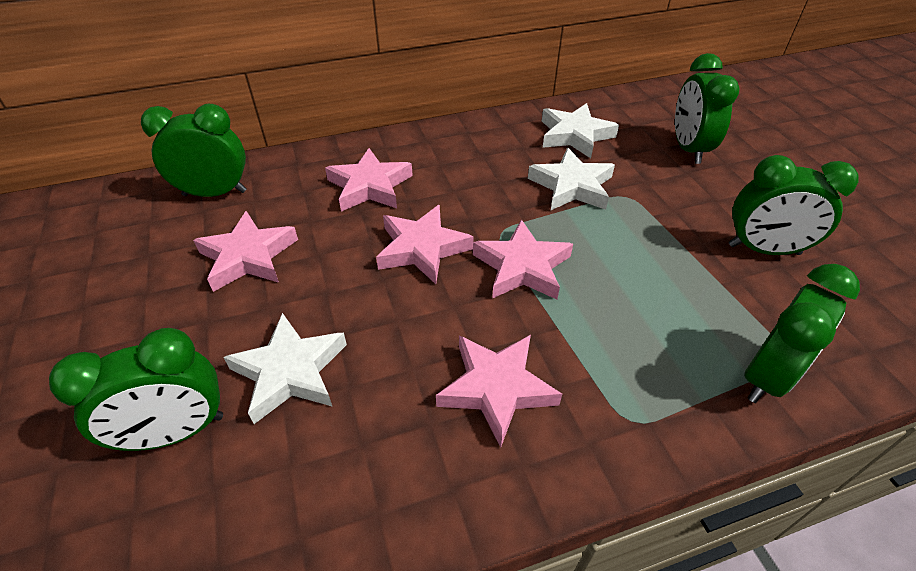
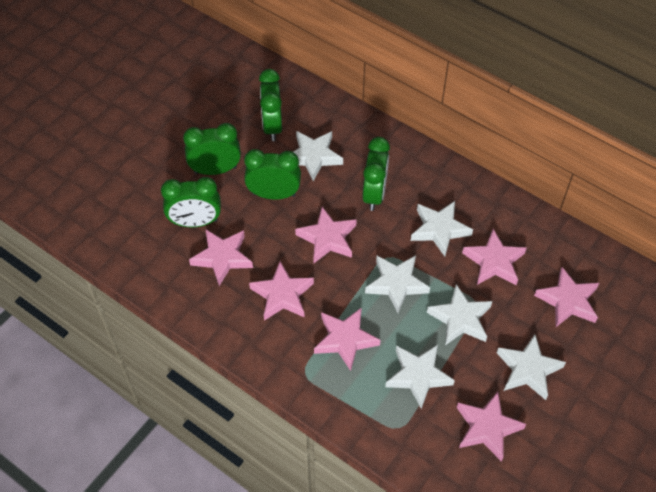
pink star: 5 -> 7
white star: 3 -> 6

